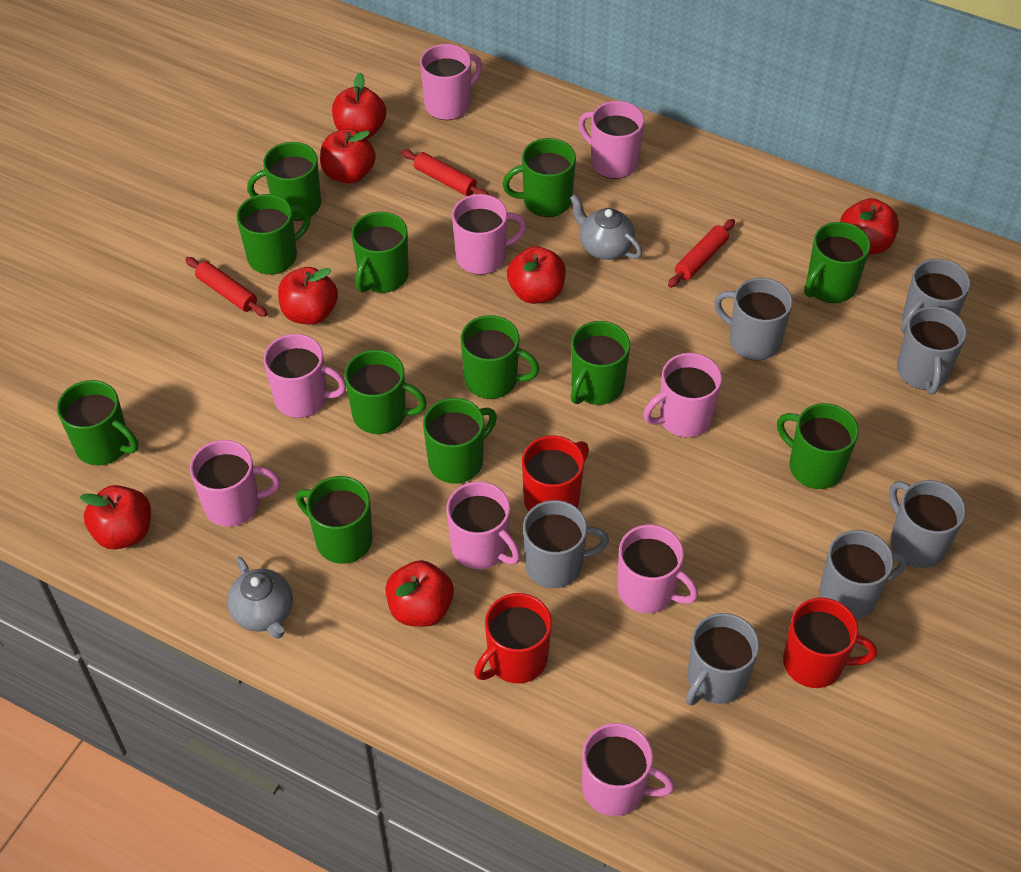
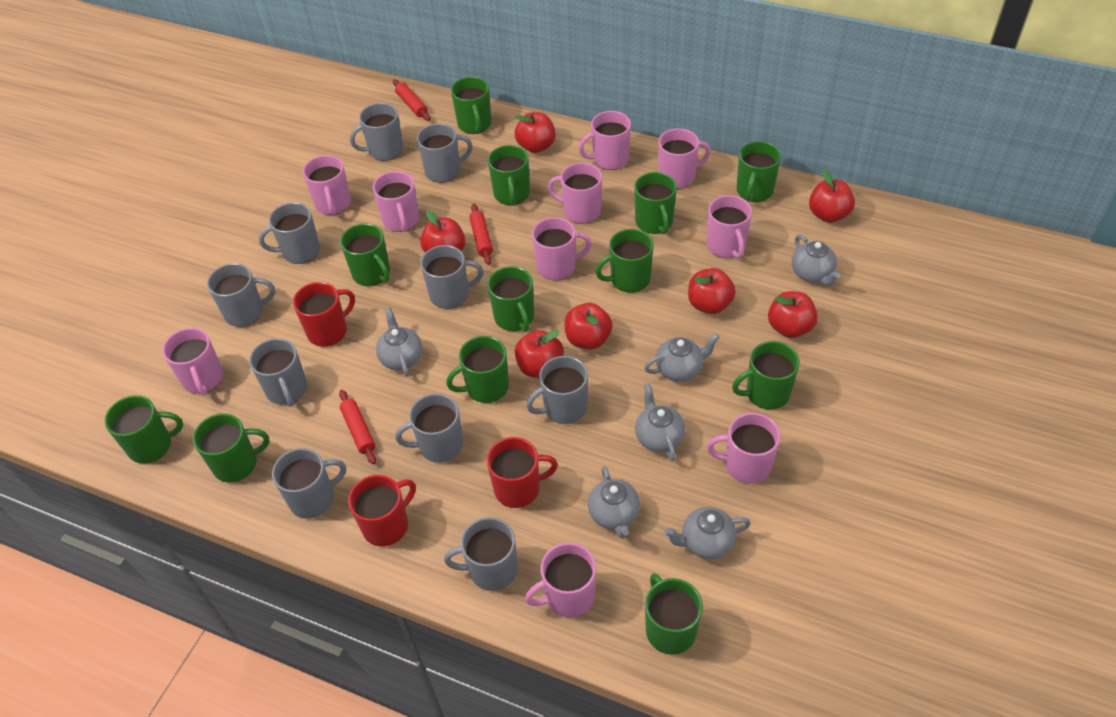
grey mug: 7 -> 10
grey teapot: 2 -> 6
pink mug: 9 -> 10

